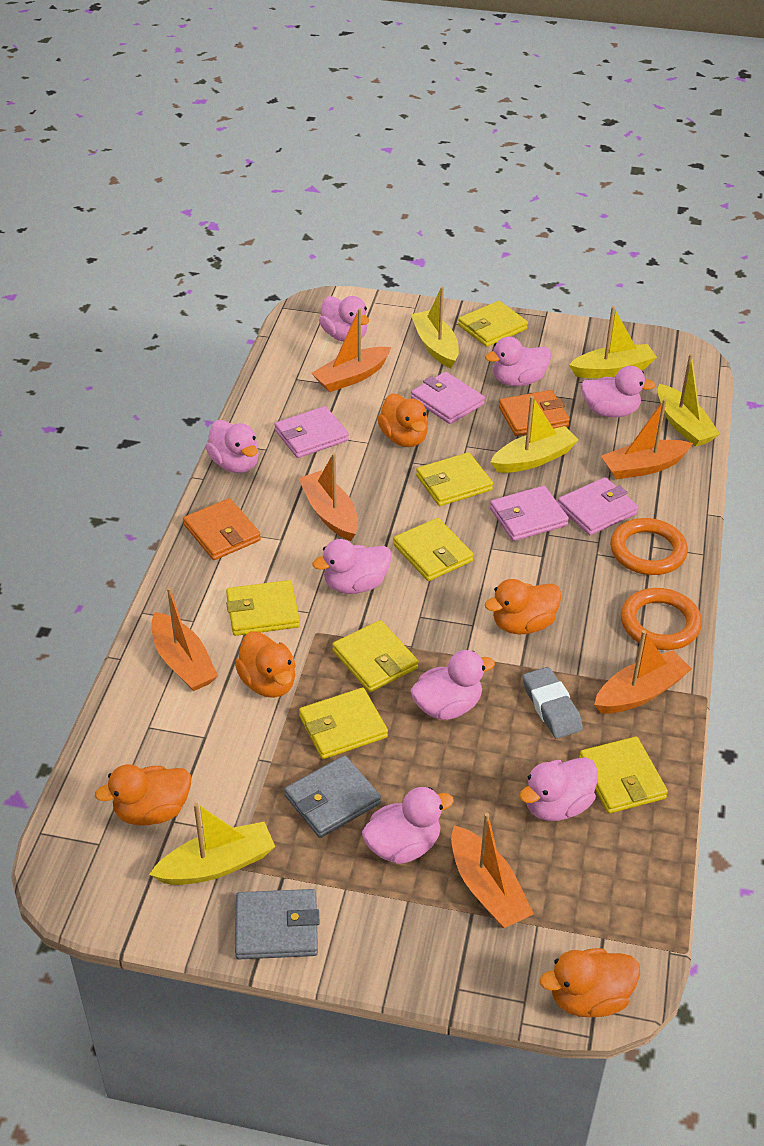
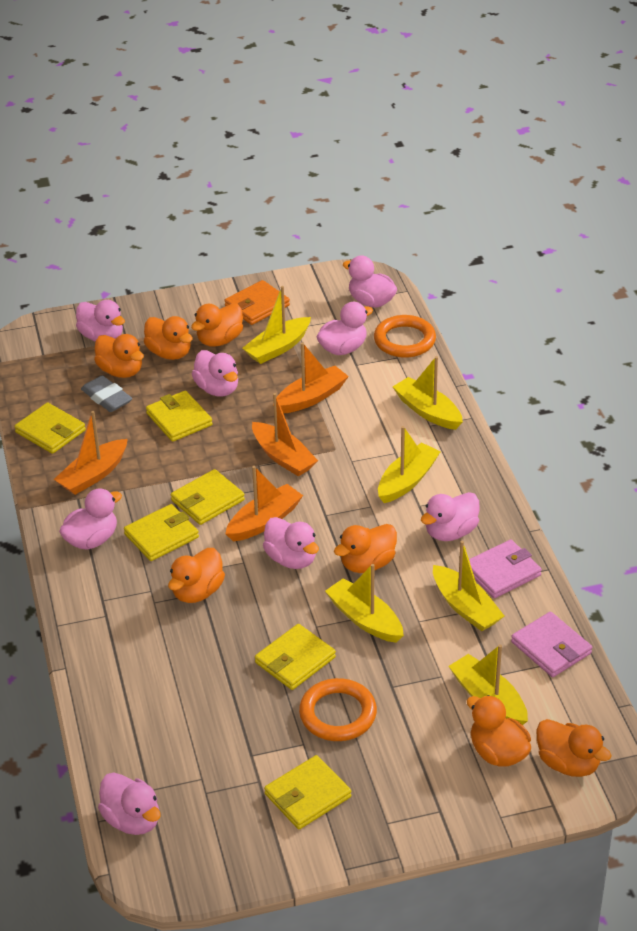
grey wallet: 2 -> 0
orange boat: 6 -> 4
orange duck: 5 -> 7
orange wallet: 2 -> 1
pink wallet: 4 -> 2
yellow boat: 5 -> 6
yellow wallet: 7 -> 6

